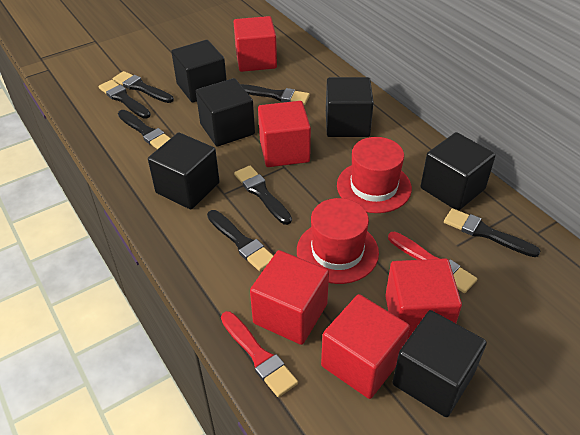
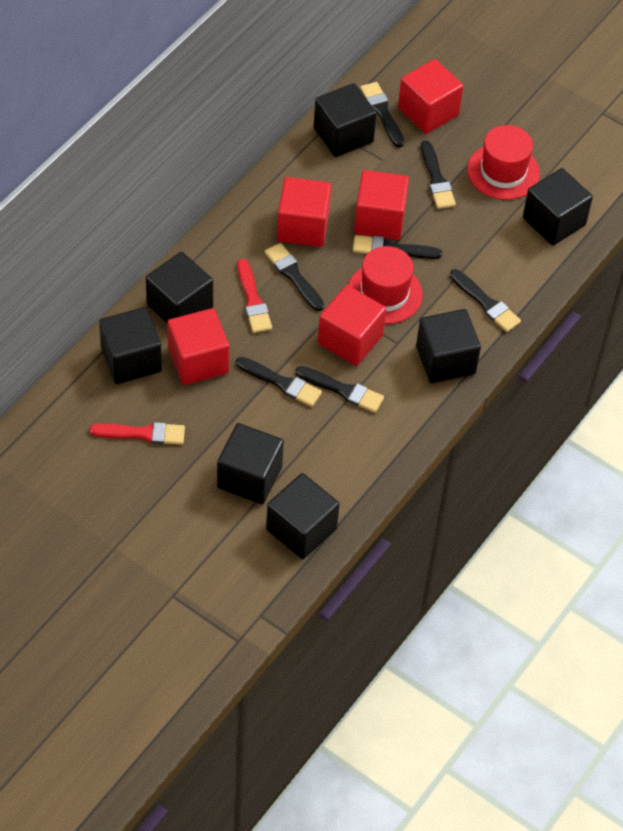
black cube: 6 -> 7

